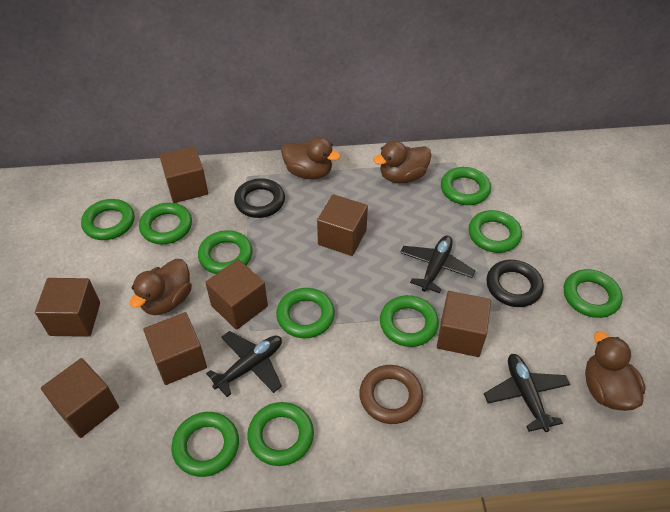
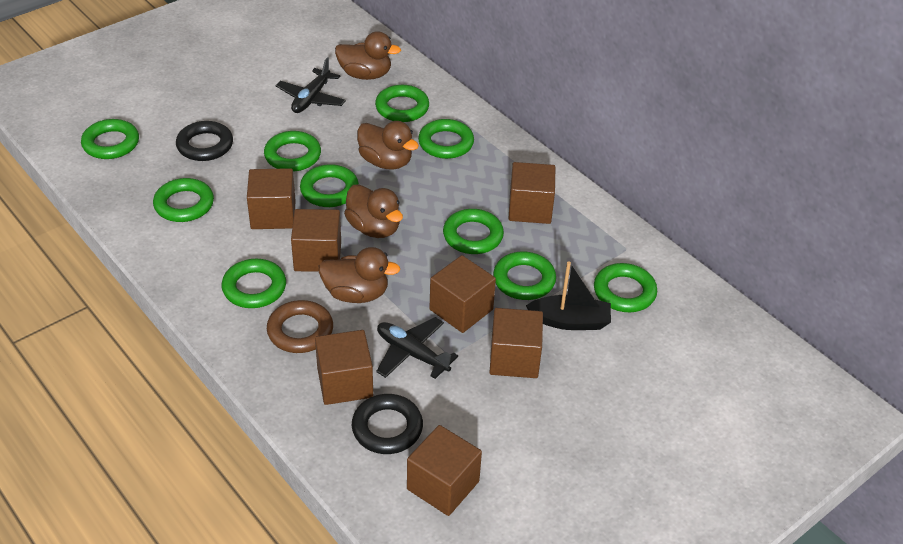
black boat: 0 -> 1
black plane: 3 -> 2

